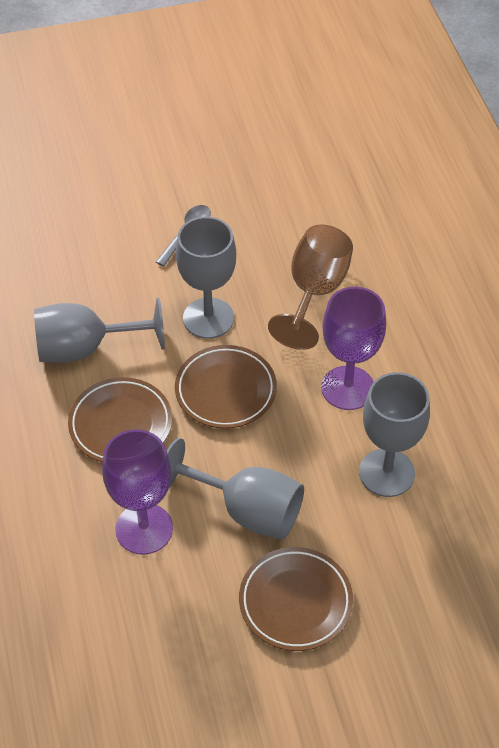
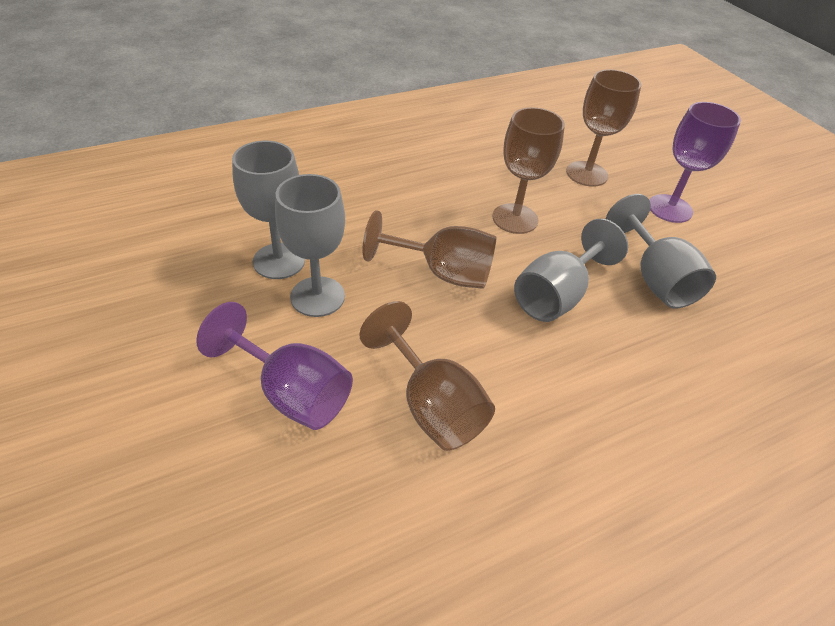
brown goblet: 1 -> 4
brown plate: 3 -> 0
grey spoon: 1 -> 0

